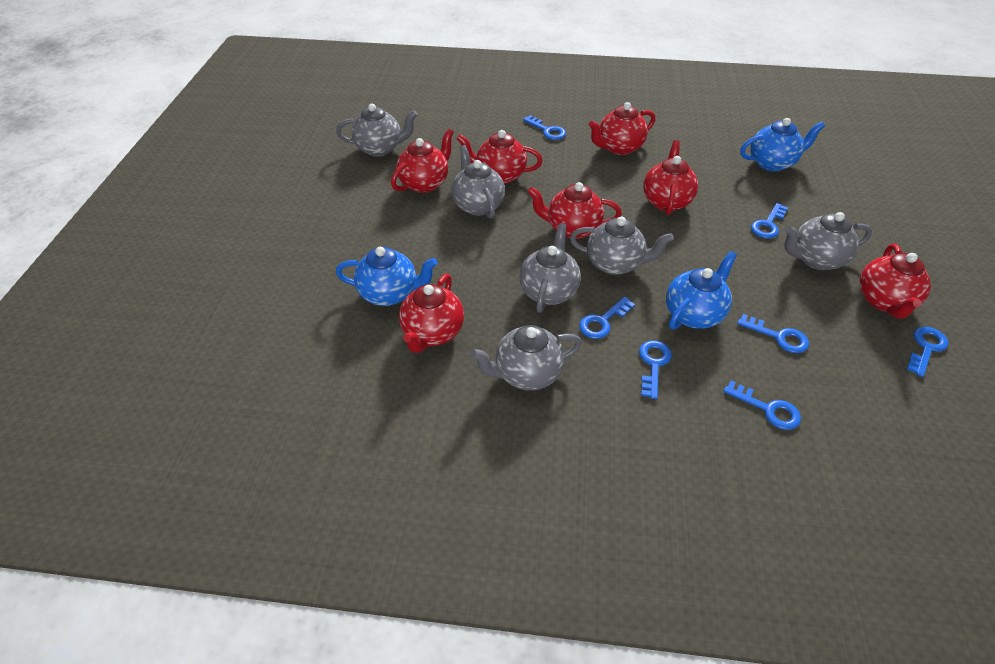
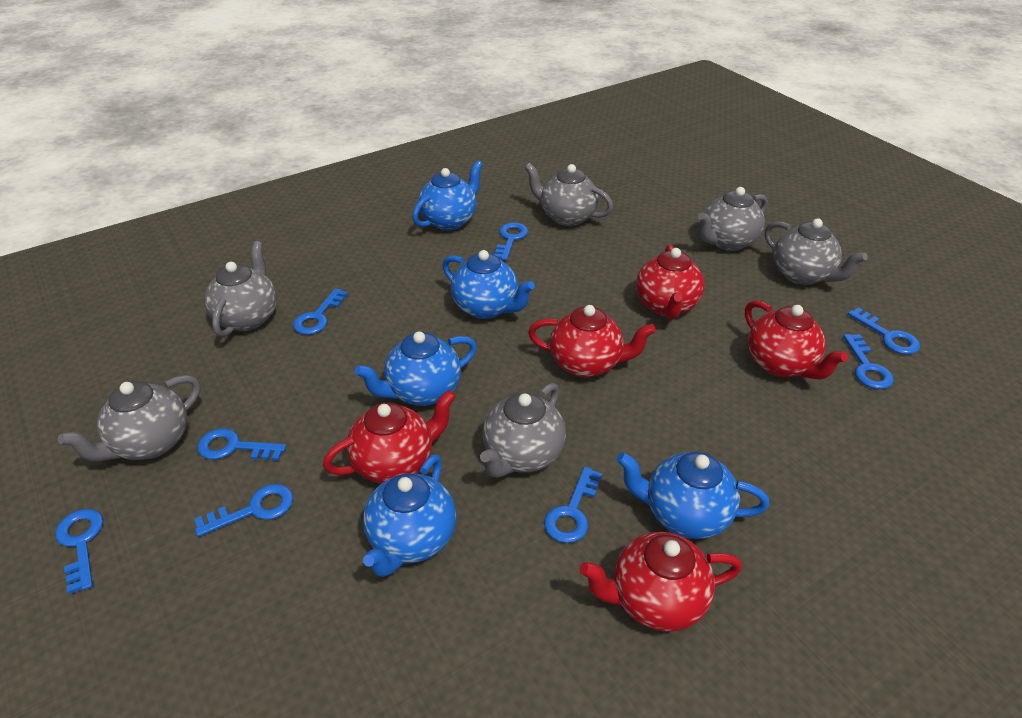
blue key: 7 -> 8
blue teapot: 3 -> 5
red teapot: 7 -> 5

